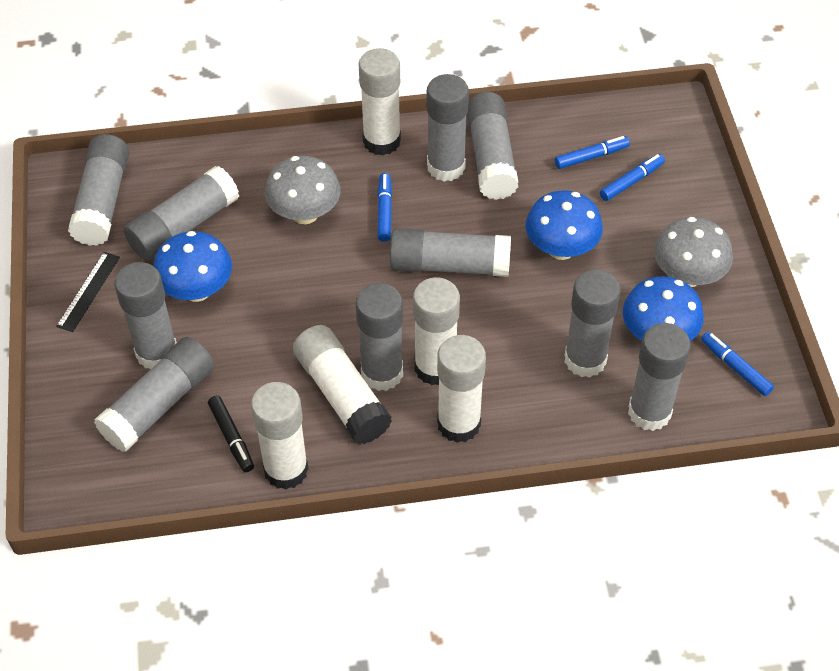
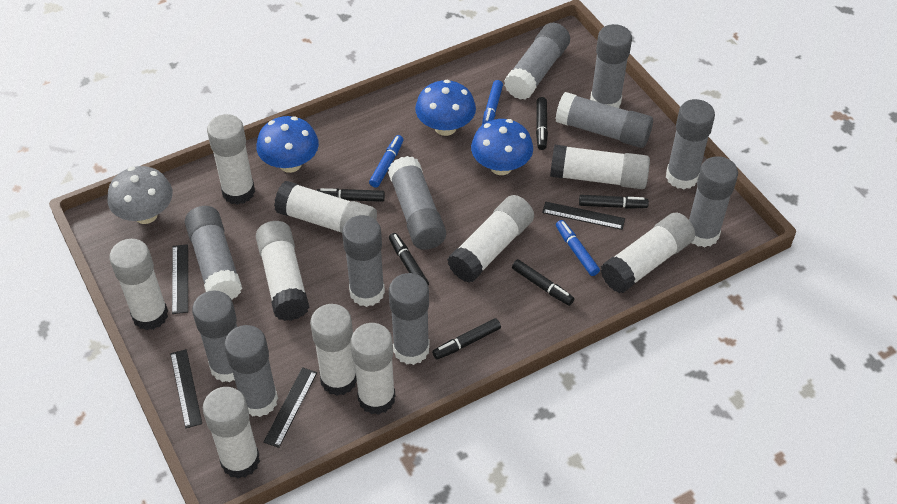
black marker: 1 -> 6
black ruler: 1 -> 4
blue marker: 4 -> 3
grey glue stick: 10 -> 11
grey mushroom: 2 -> 1
white glue stick: 5 -> 10

